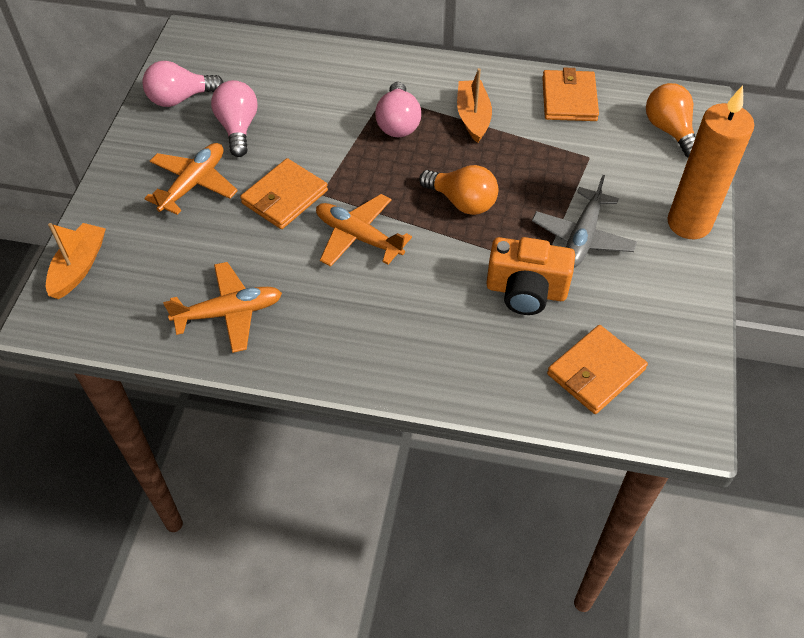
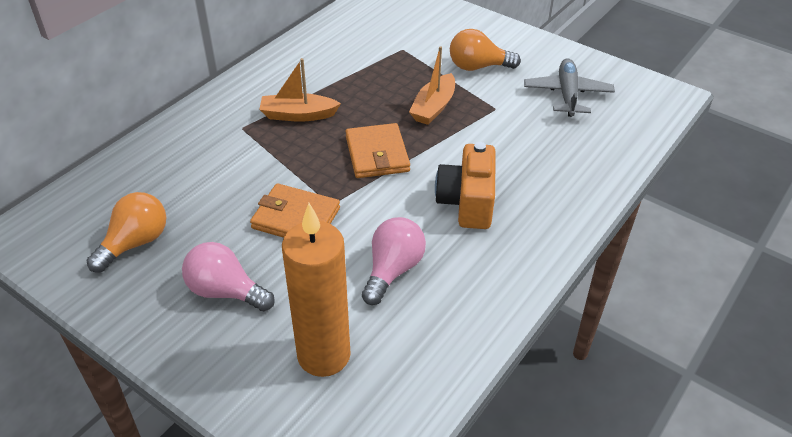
orange plane: 3 -> 0
orange wallet: 3 -> 2
pink light bulb: 3 -> 2

